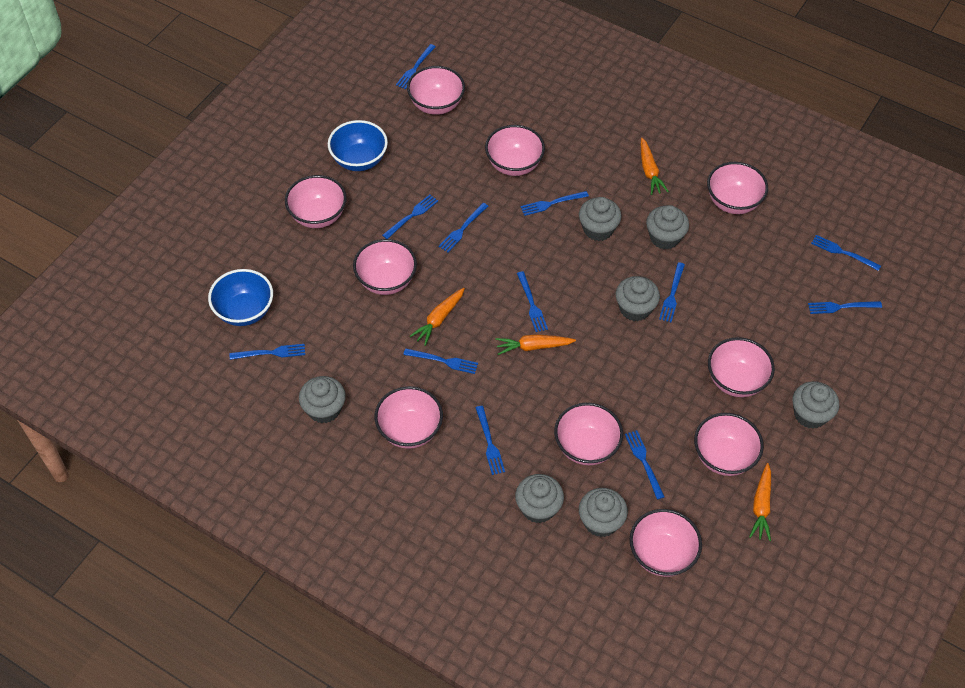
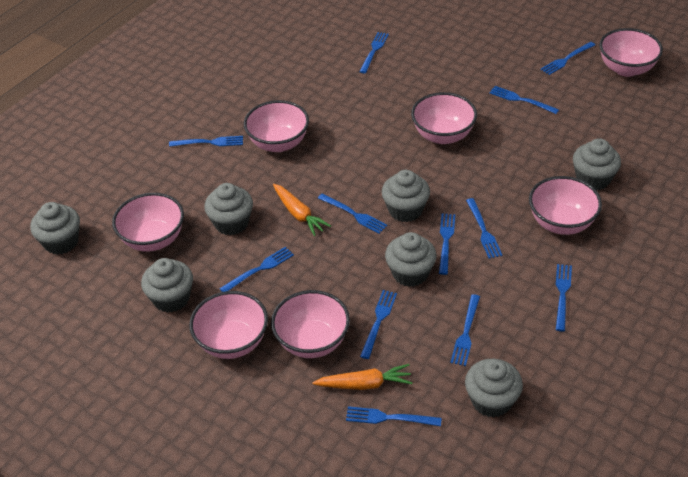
blue bowl: 2 -> 0
orange carrot: 4 -> 2
pink bowl: 10 -> 7

